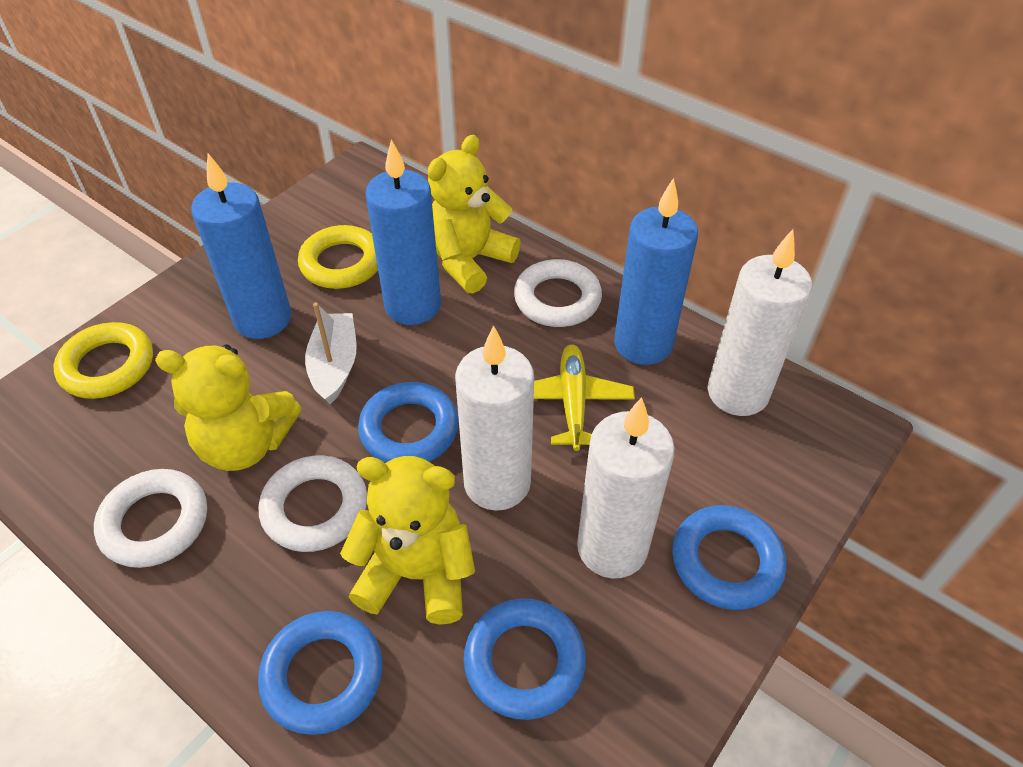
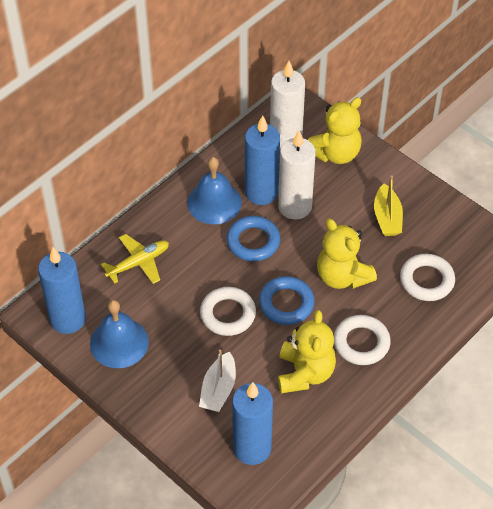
blue bell: 0 -> 2
blue ring: 4 -> 2
white candle: 3 -> 2
yellow boat: 0 -> 1
yellow ring: 2 -> 0

